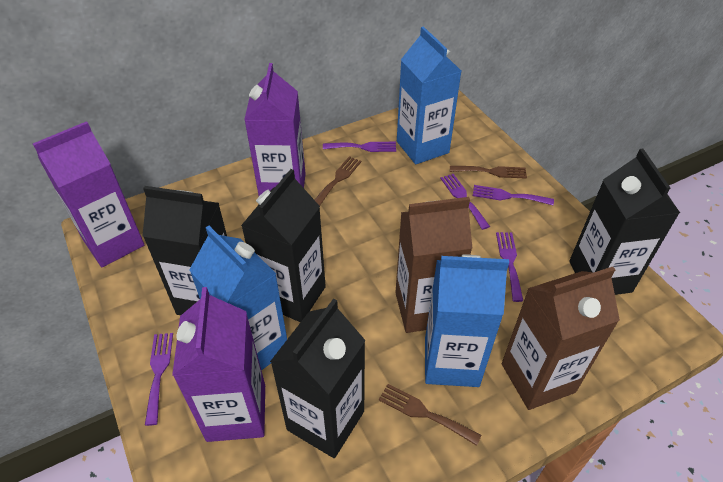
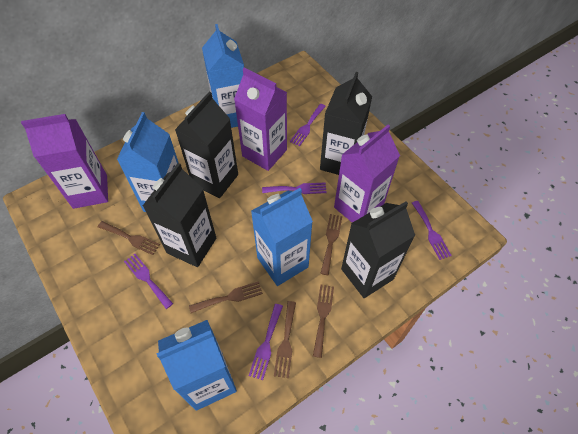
blue carton: 3 -> 4
brown carton: 2 -> 0
brown fork: 3 -> 5

